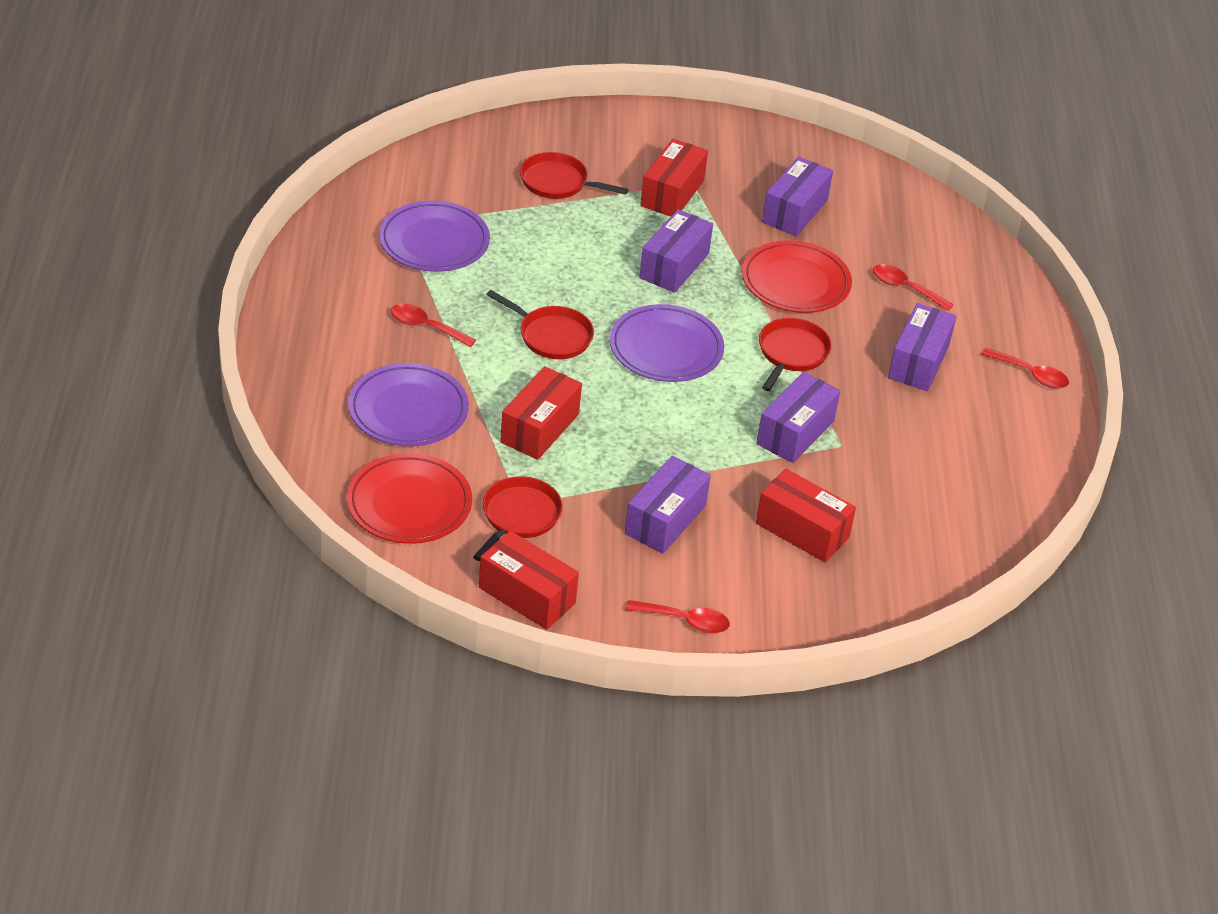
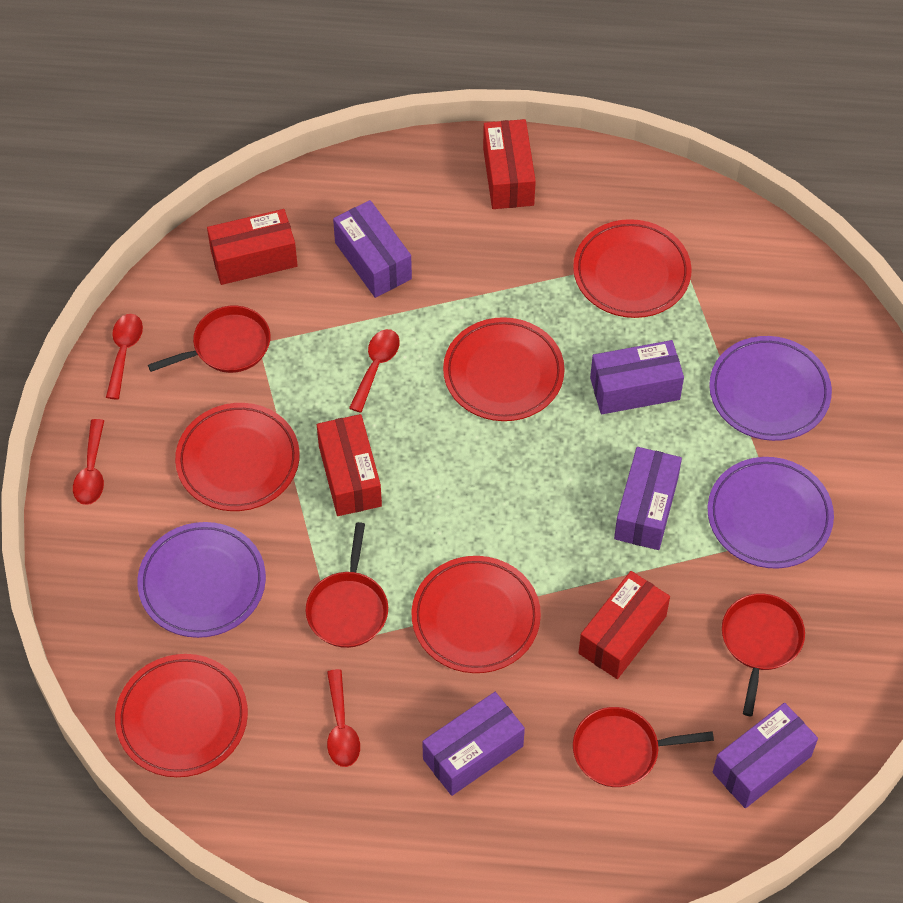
red plate: 2 -> 5

